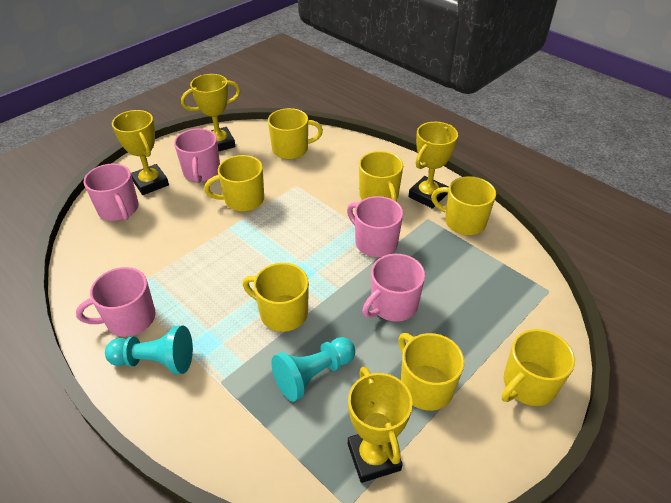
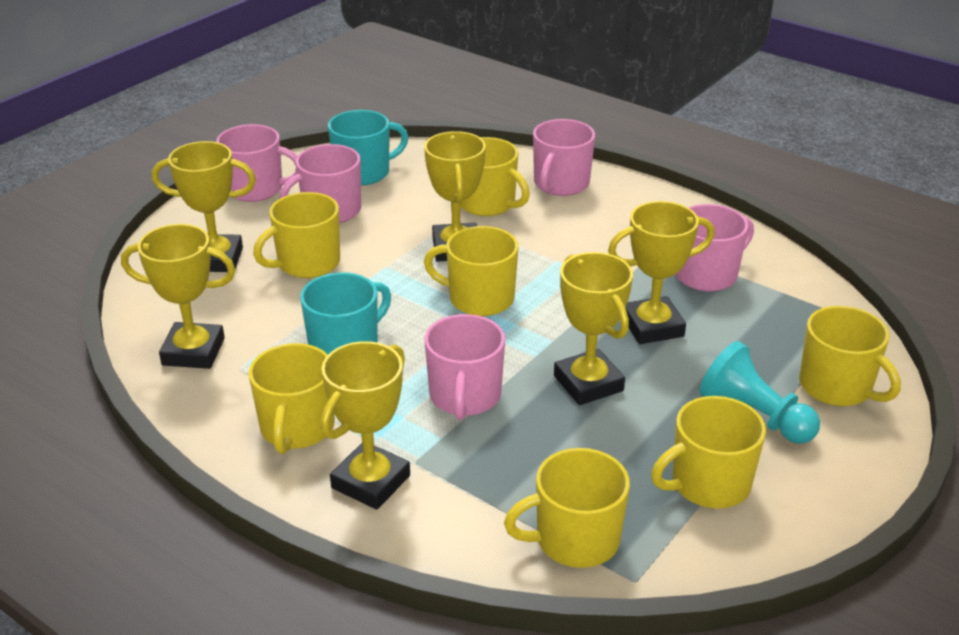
turquoise mug: 0 -> 2
turquoise pawn: 2 -> 1
yellow trophy: 4 -> 6

